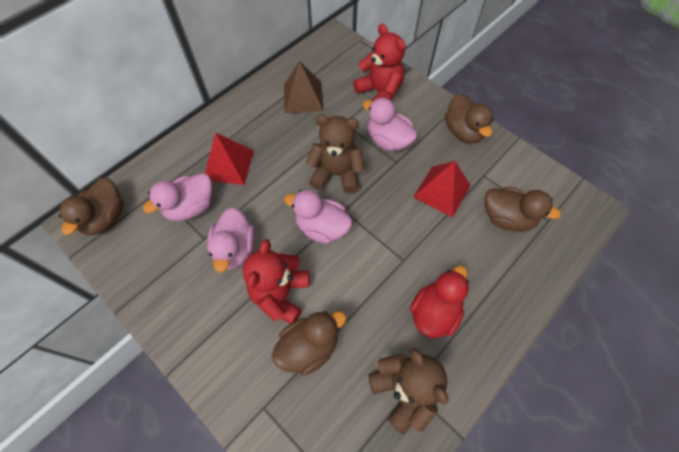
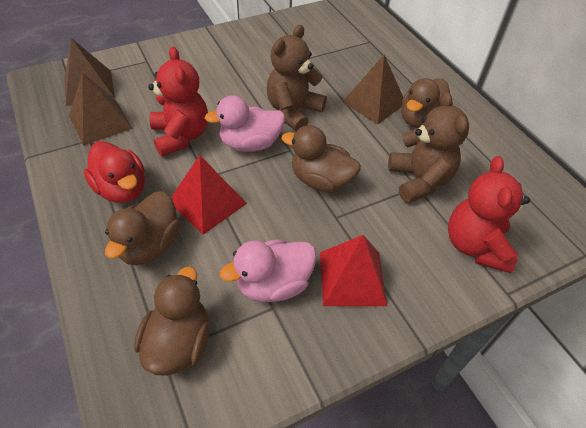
brown pyramid: 1 -> 3
pink duck: 4 -> 2

